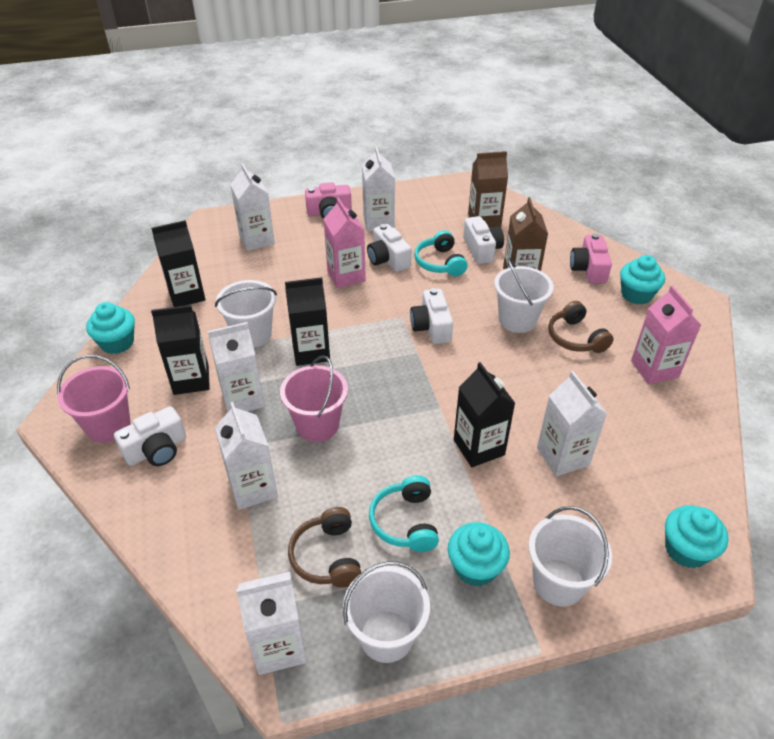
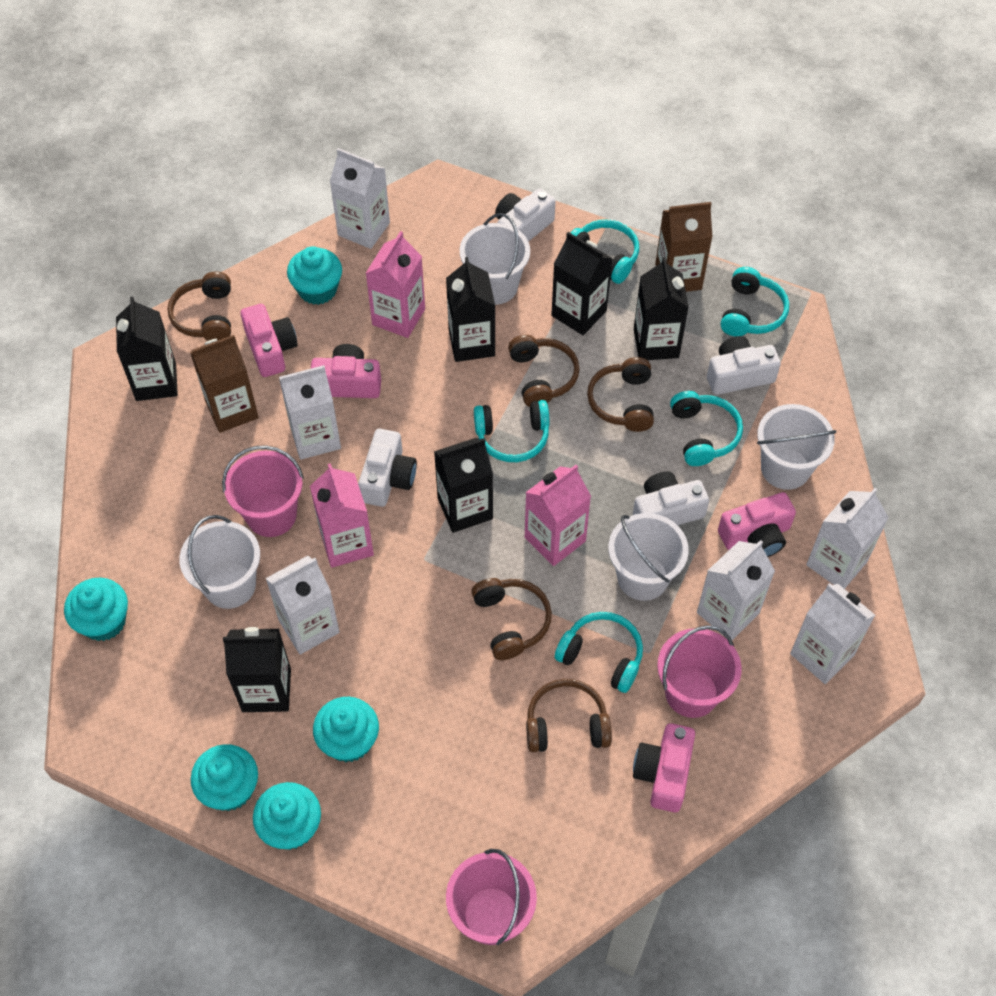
black carton: 4 -> 6
brown headphones: 2 -> 5
pink bucket: 2 -> 3
pink camera: 2 -> 4
pink carton: 2 -> 3
turquoise cupcake: 4 -> 5
turquoise headphones: 2 -> 5

